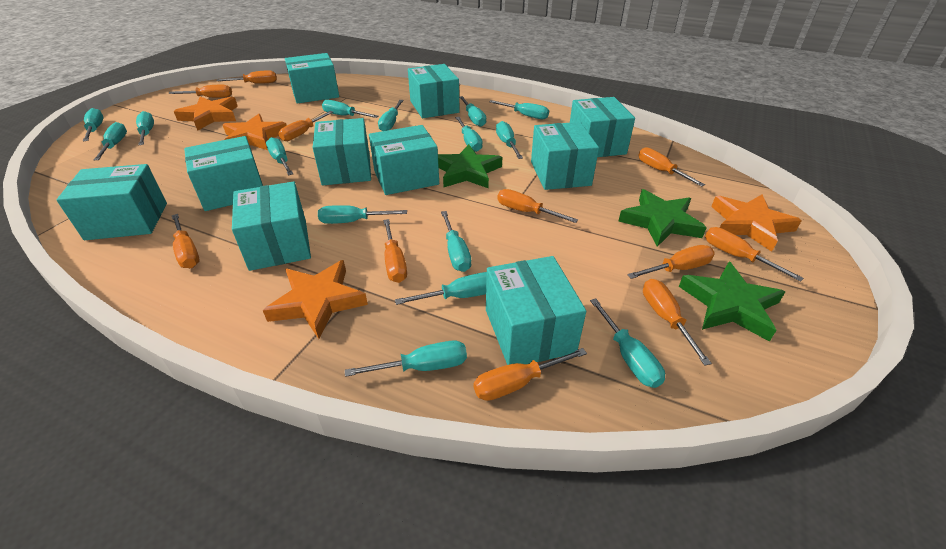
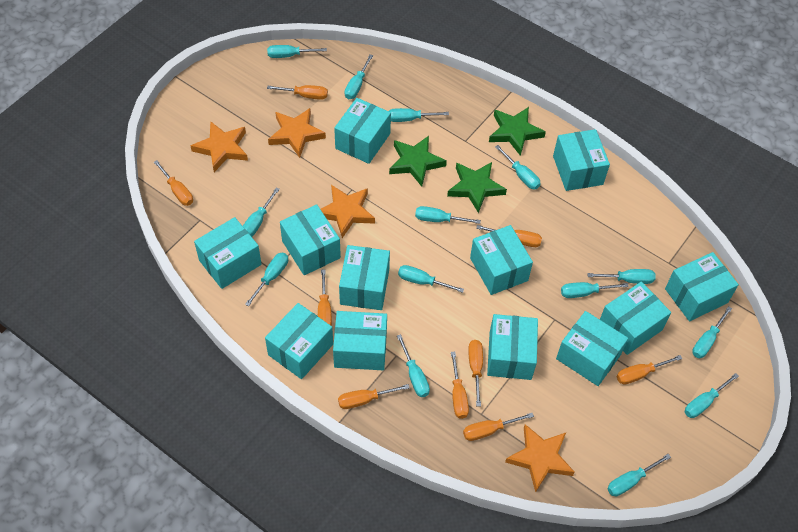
orange screwdriver: 11 -> 9
turquoise box: 10 -> 12
turquoise screwdriver: 15 -> 14

